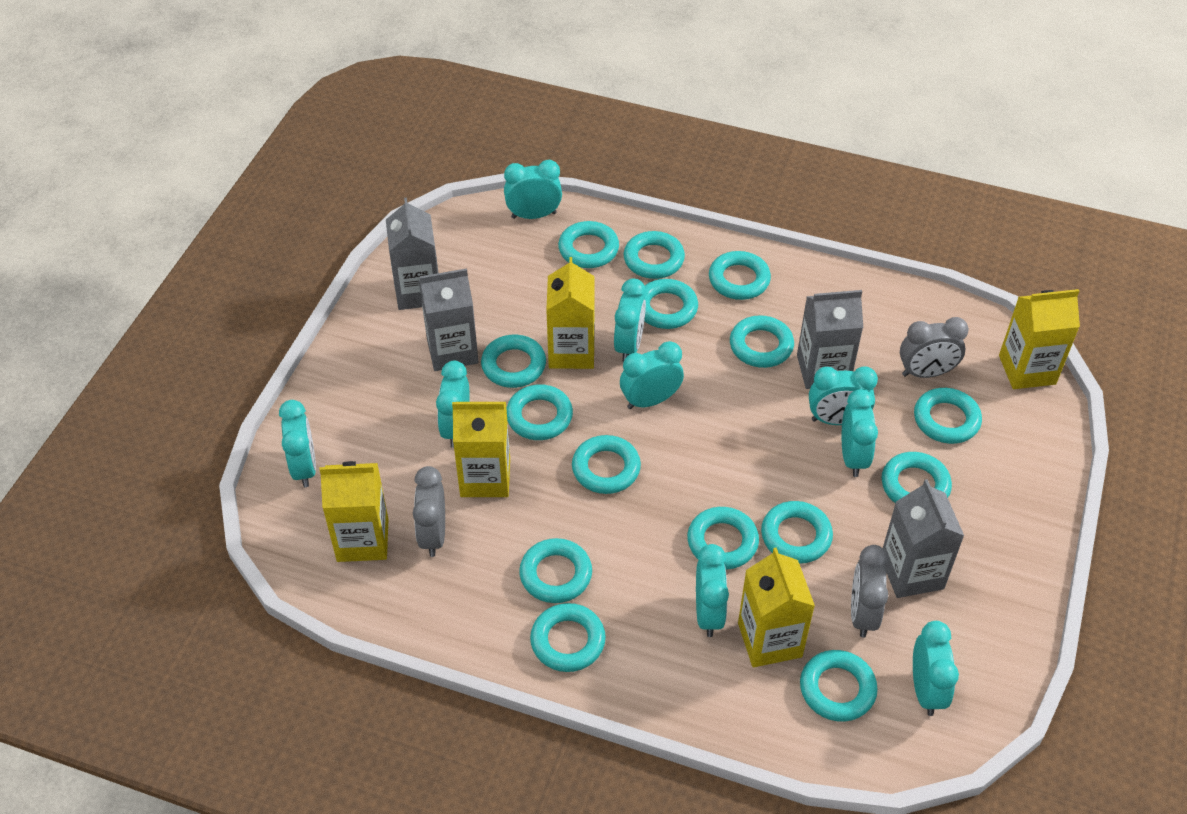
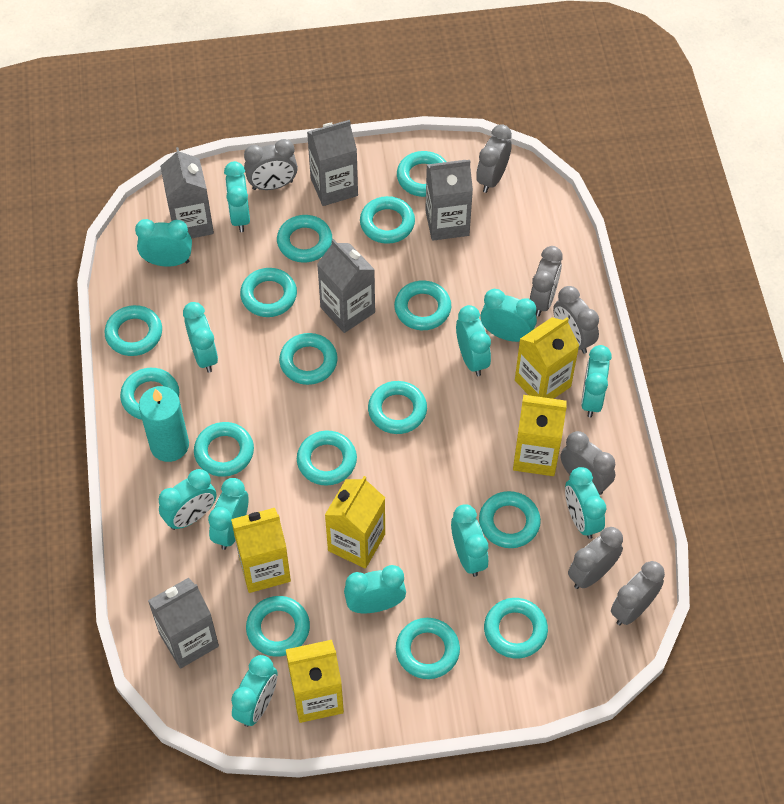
grey carton: 4 -> 5
grey clock: 3 -> 7
turquoise candle: 0 -> 1
turquoise clock: 9 -> 12

